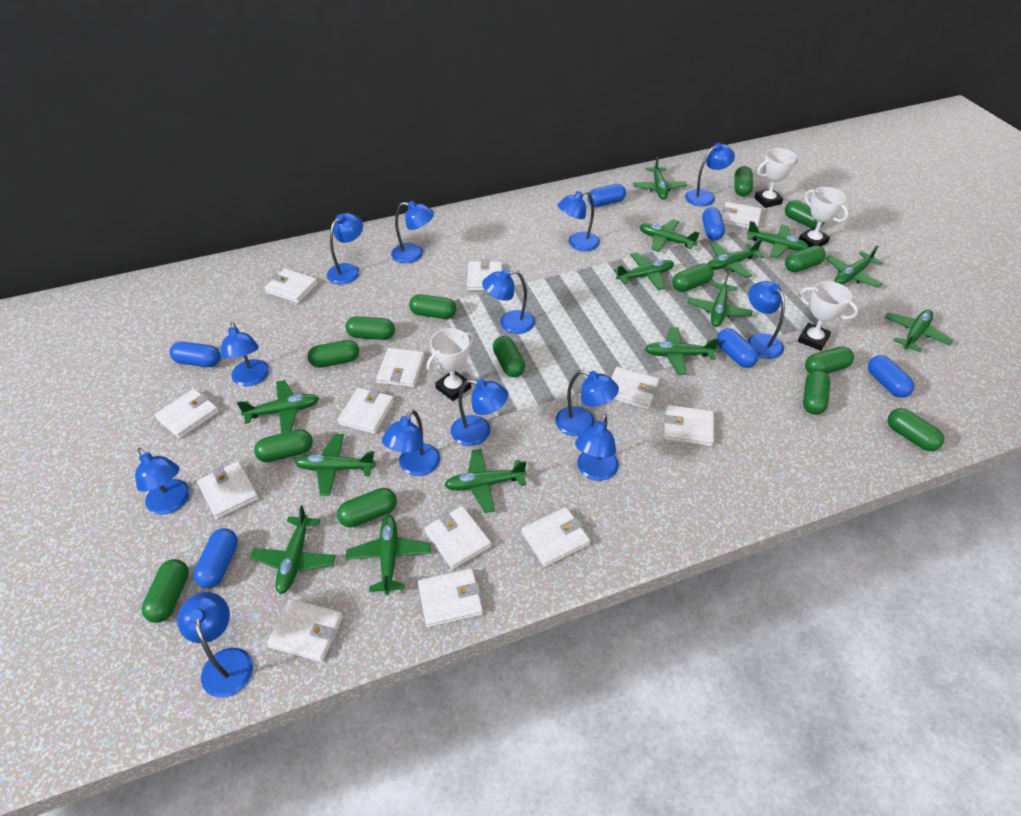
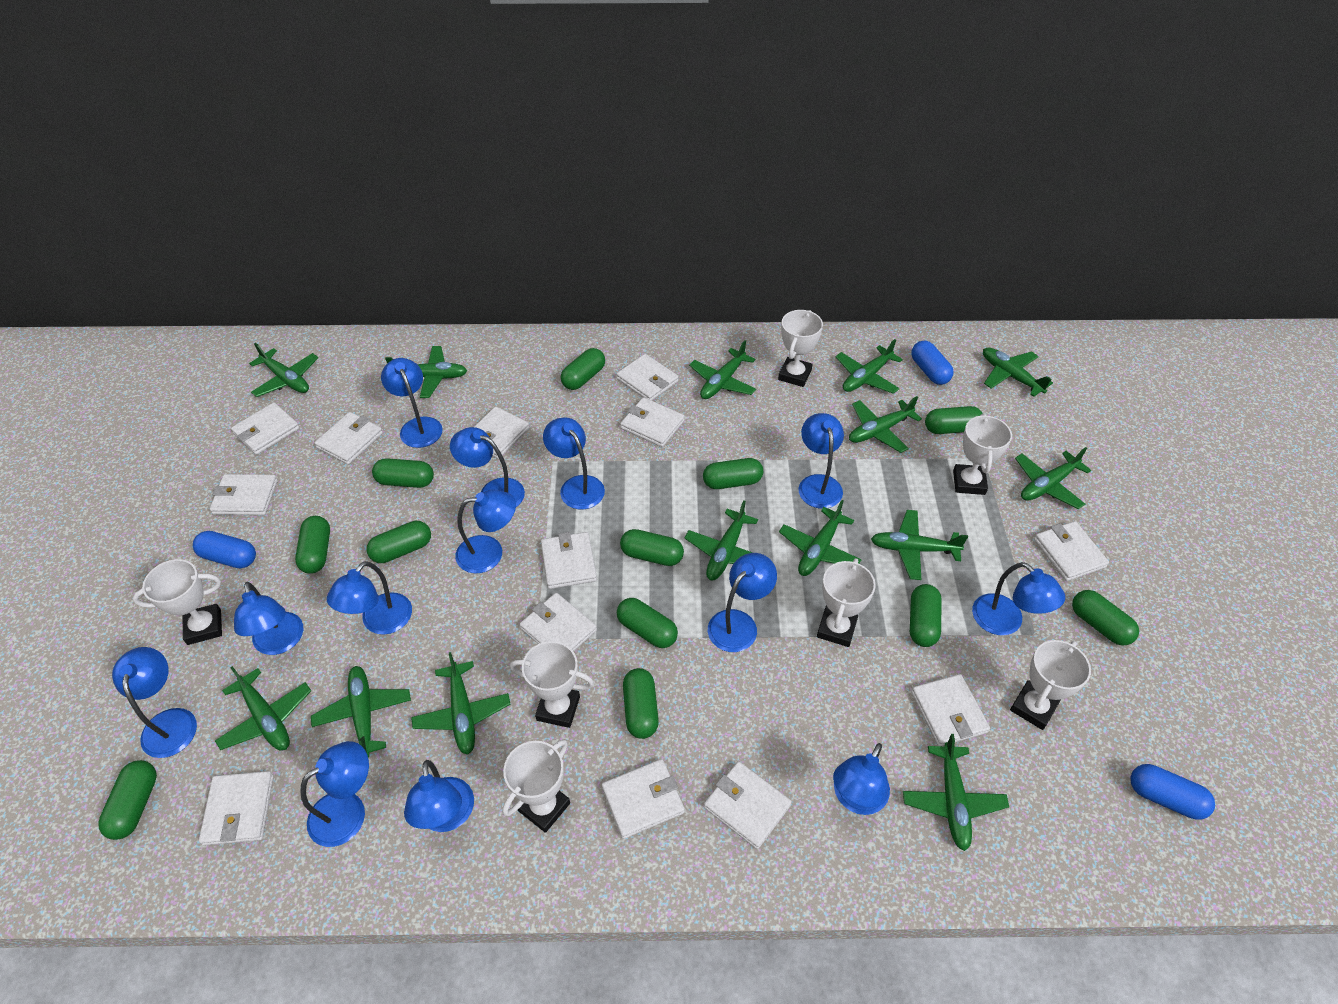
blue capsule: 6 -> 3
green capsule: 14 -> 12
white trophy: 4 -> 7

